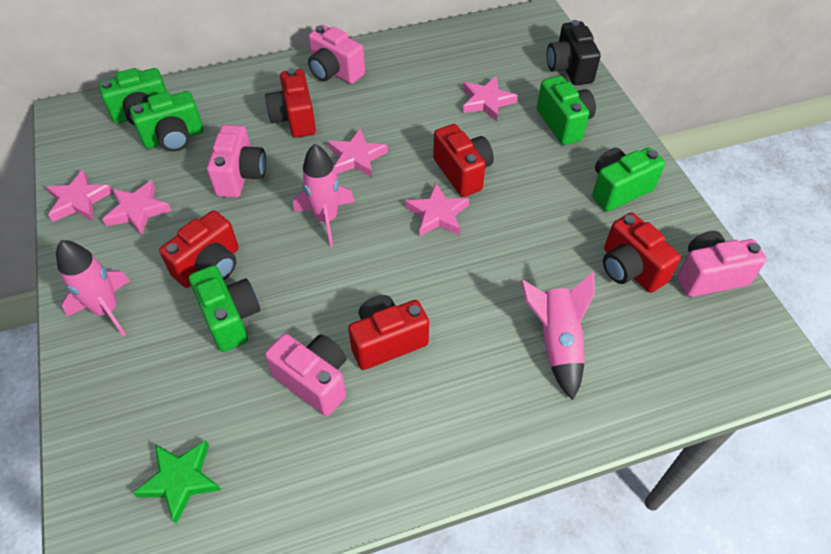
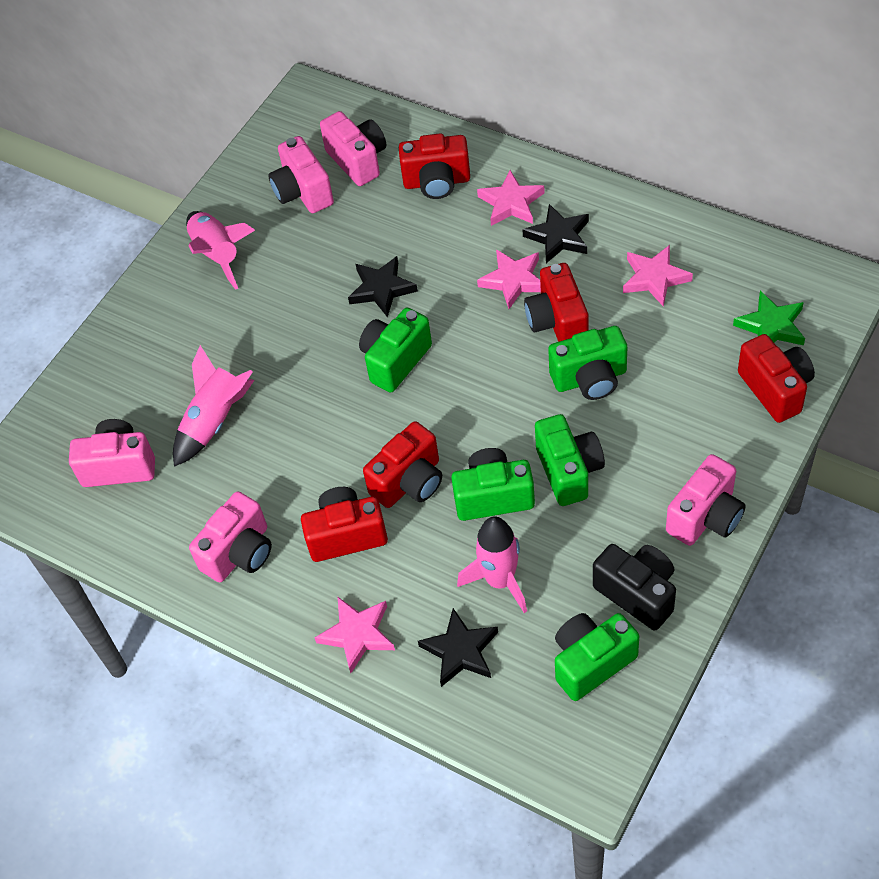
black star: 0 -> 3
pink camera: 4 -> 5
pink star: 5 -> 4

